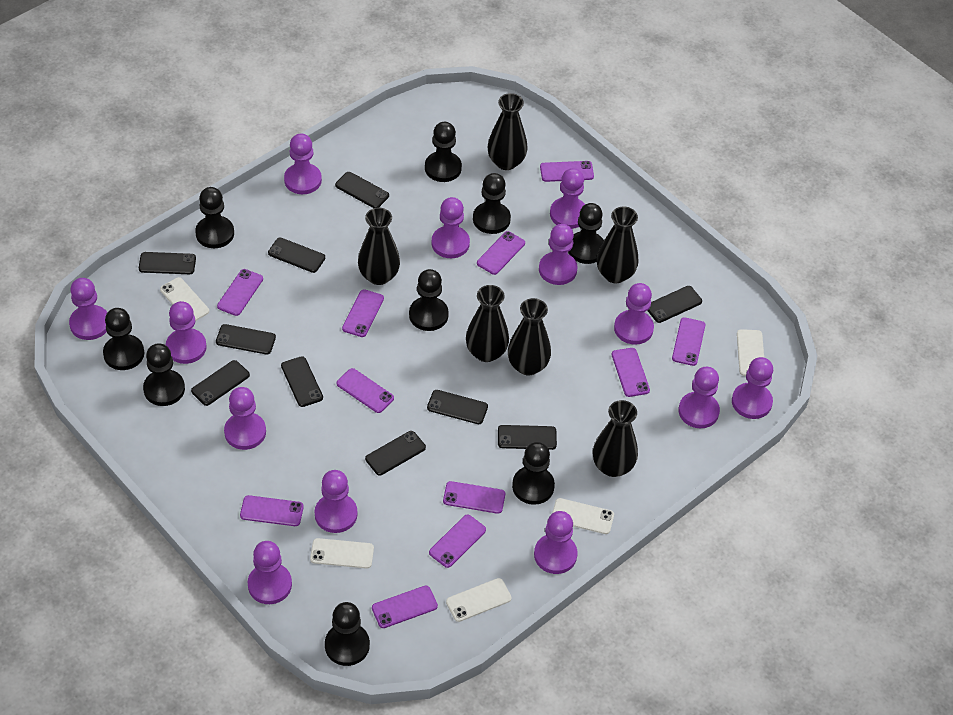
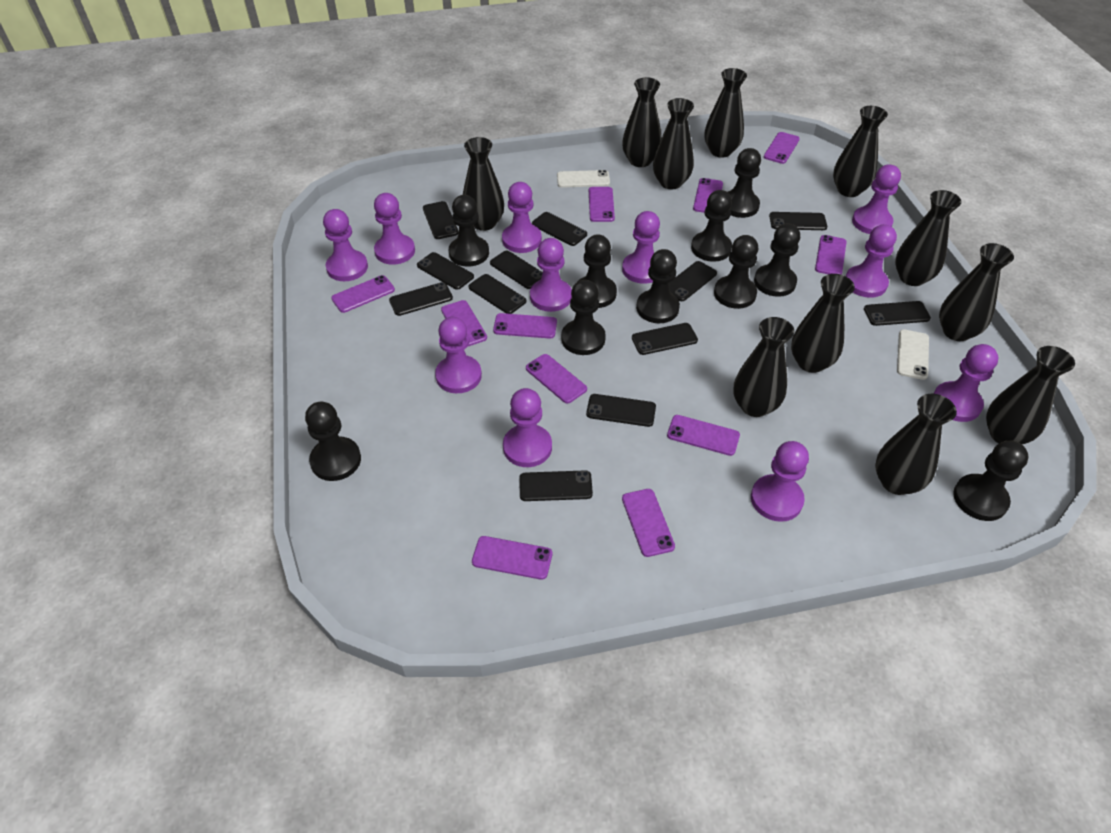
black pawn: 9 -> 10
black phone: 10 -> 12
black vase: 6 -> 11
purple pawn: 13 -> 11
white phone: 5 -> 2

